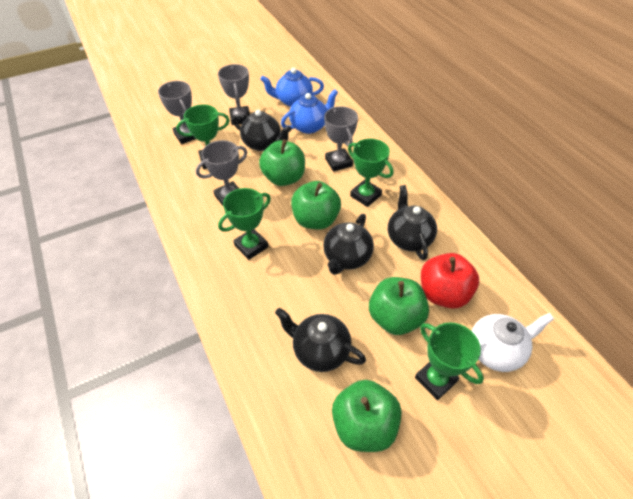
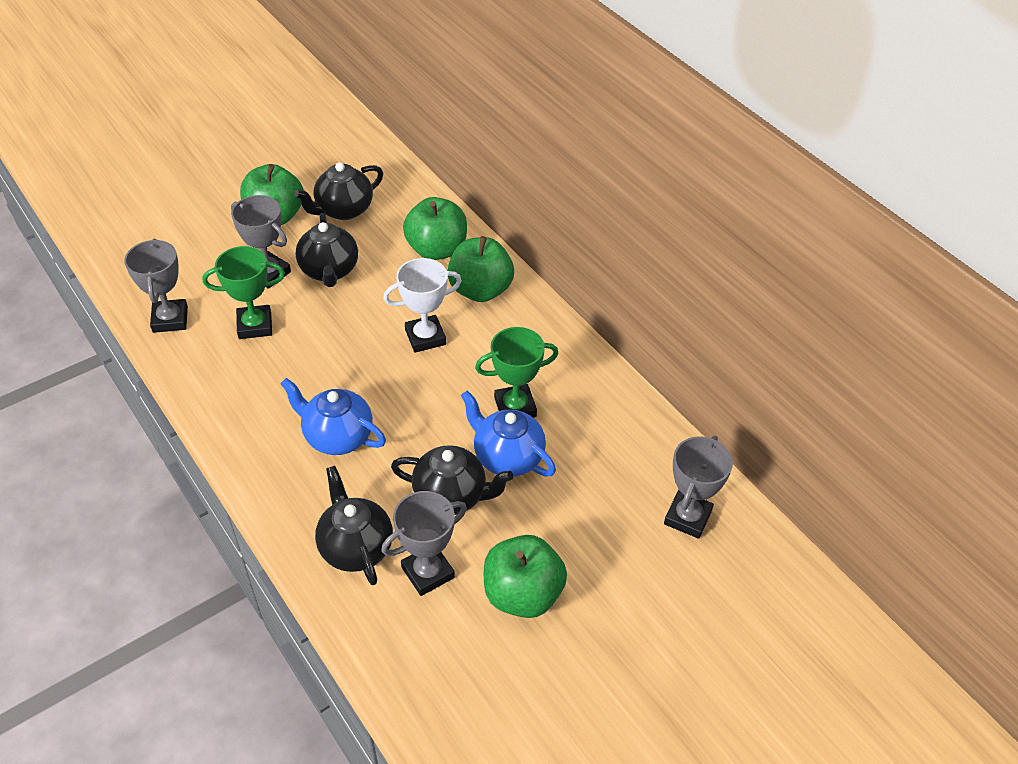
green trophy: 4 -> 2
red apple: 1 -> 0
white teapot: 1 -> 0
white trophy: 0 -> 1

